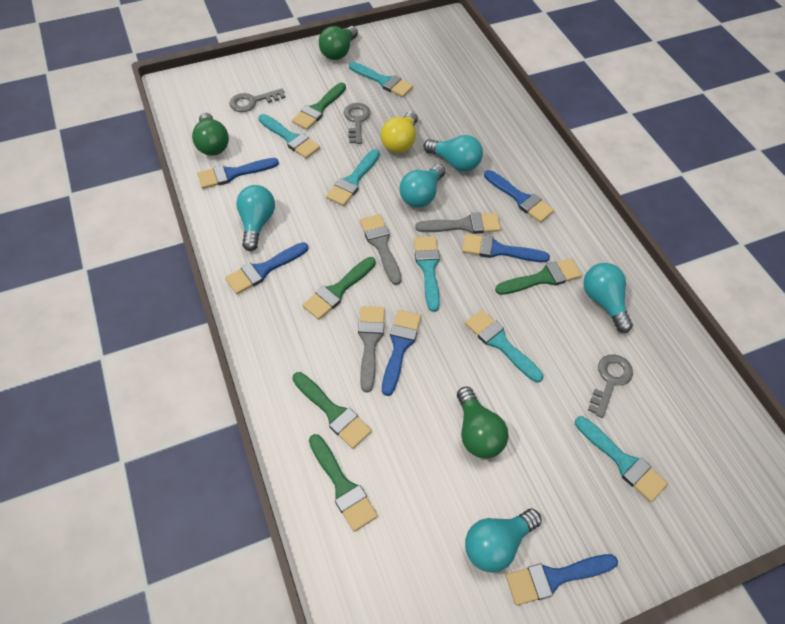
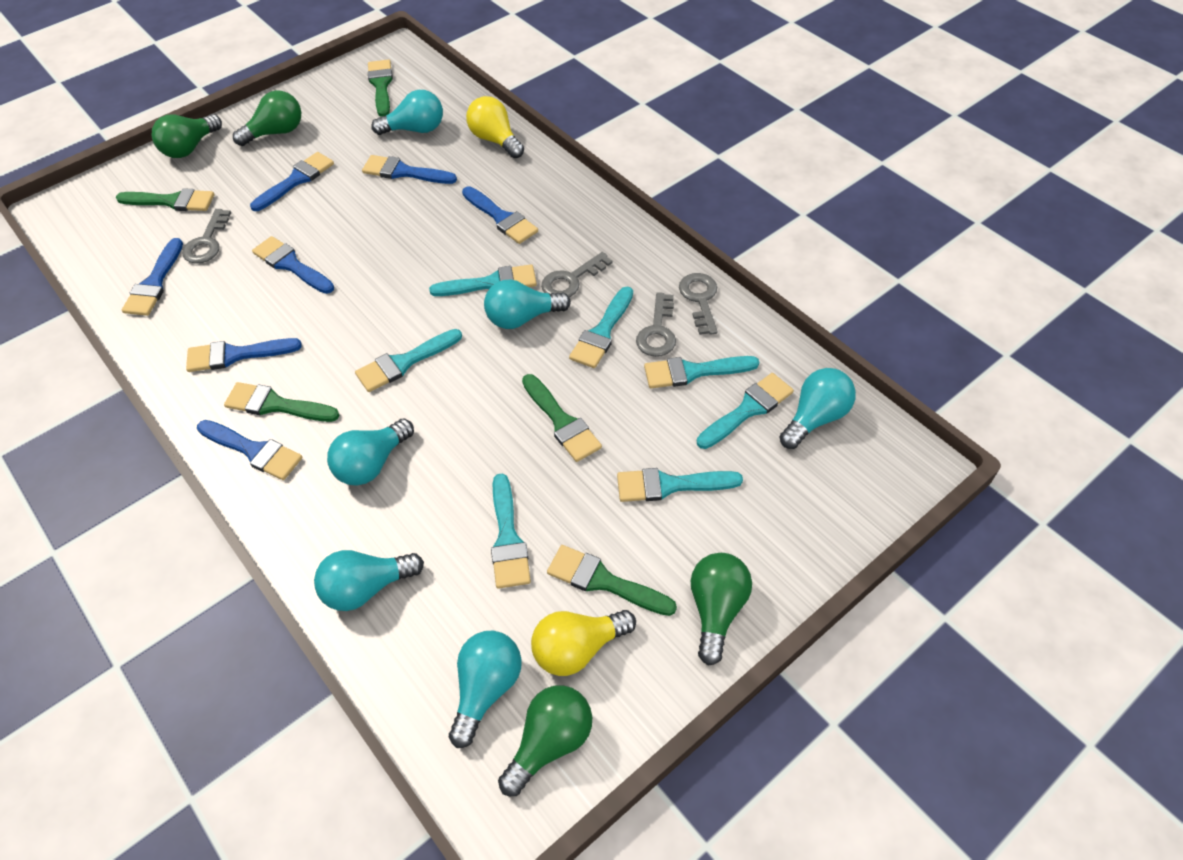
blue brush: 6 -> 7
green light bulb: 3 -> 4
grey brush: 3 -> 0
grey key: 3 -> 4
turquoise brush: 6 -> 7
turquoise light bulb: 5 -> 6
yellow light bulb: 1 -> 2

